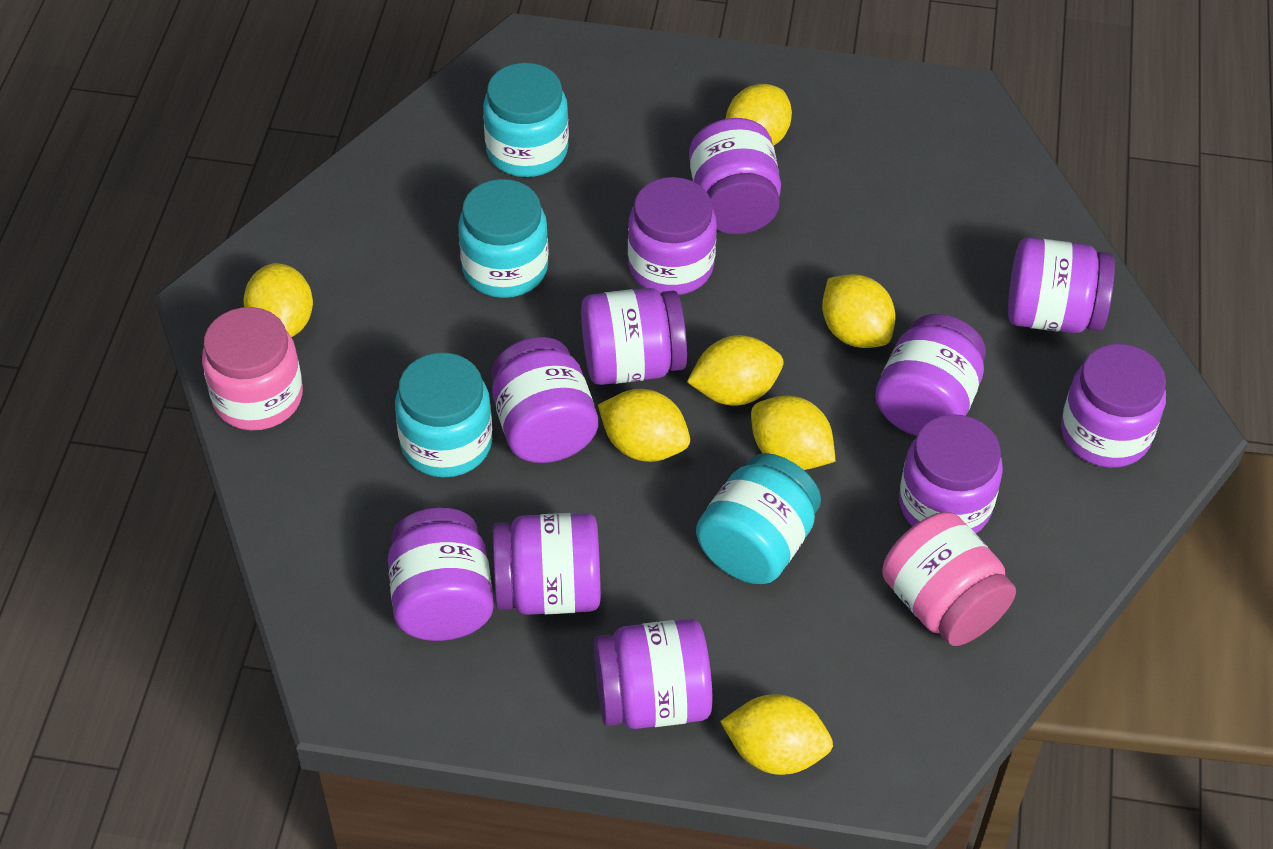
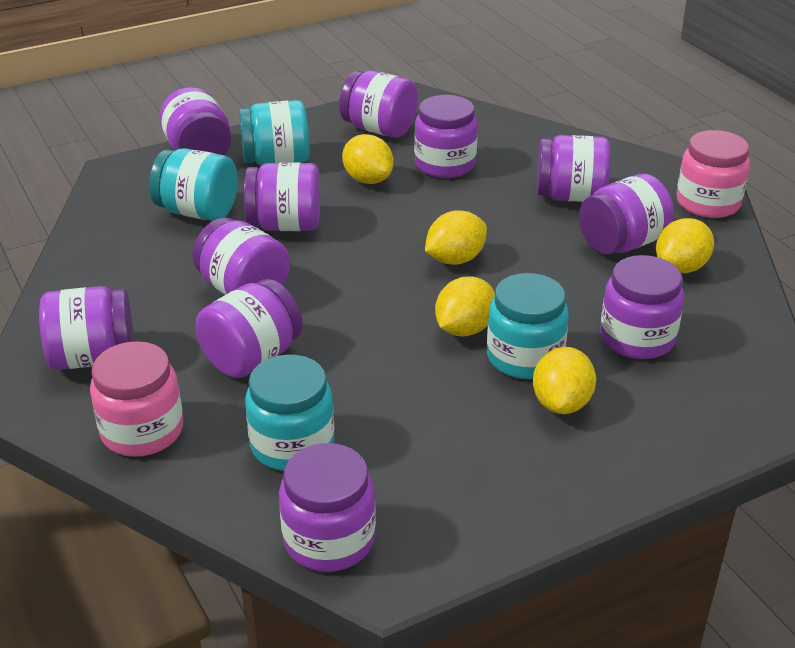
yellow lemon: 7 -> 5

